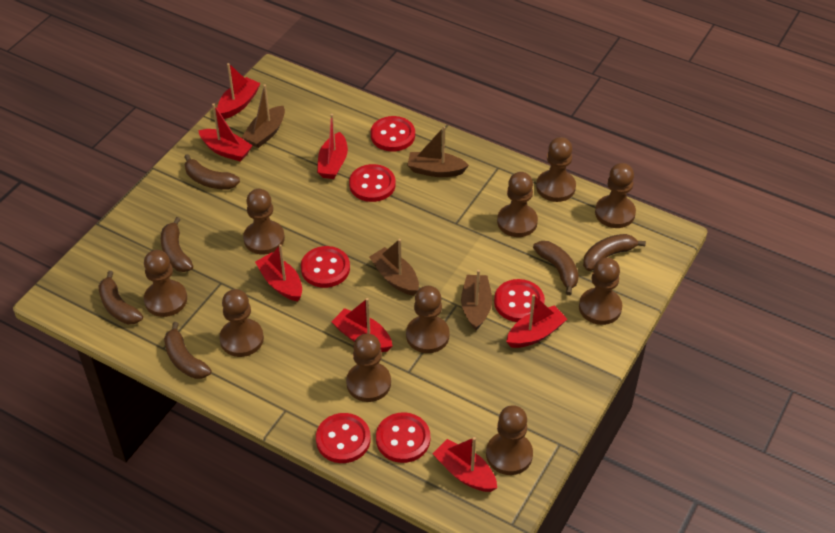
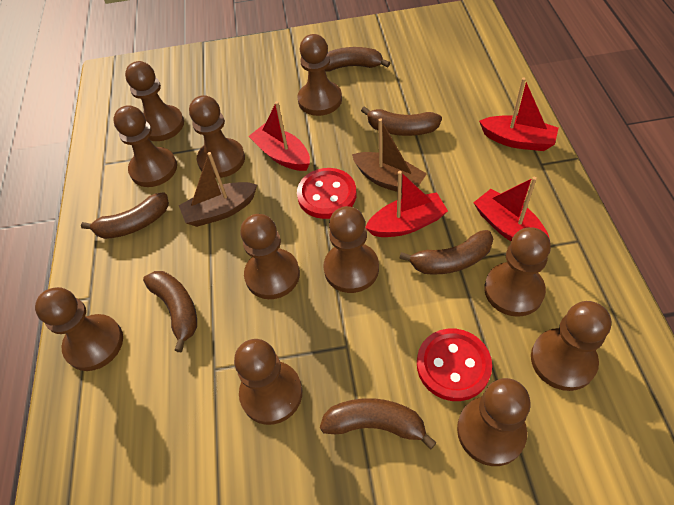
brown boat: 4 -> 2
brown pawn: 10 -> 11
red boat: 7 -> 4
red button: 6 -> 2

